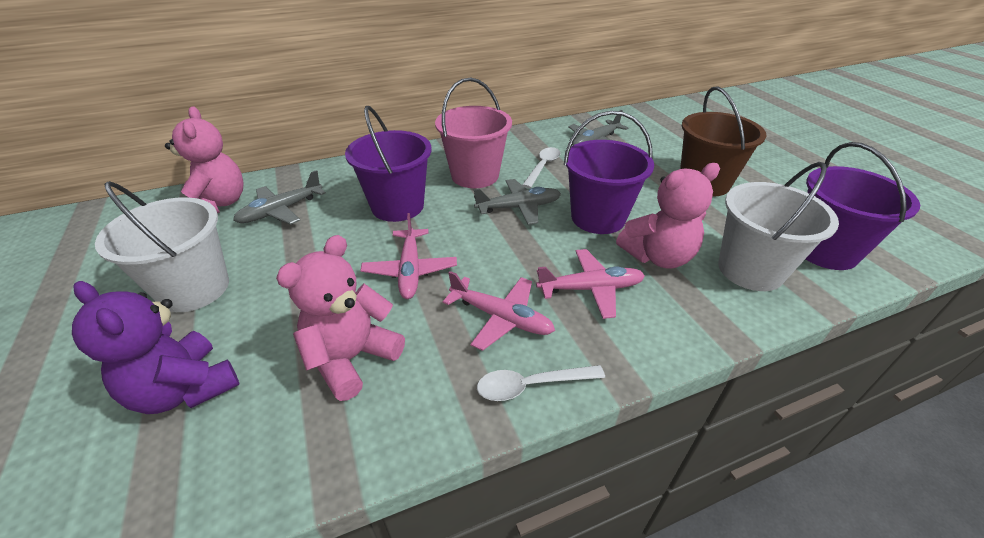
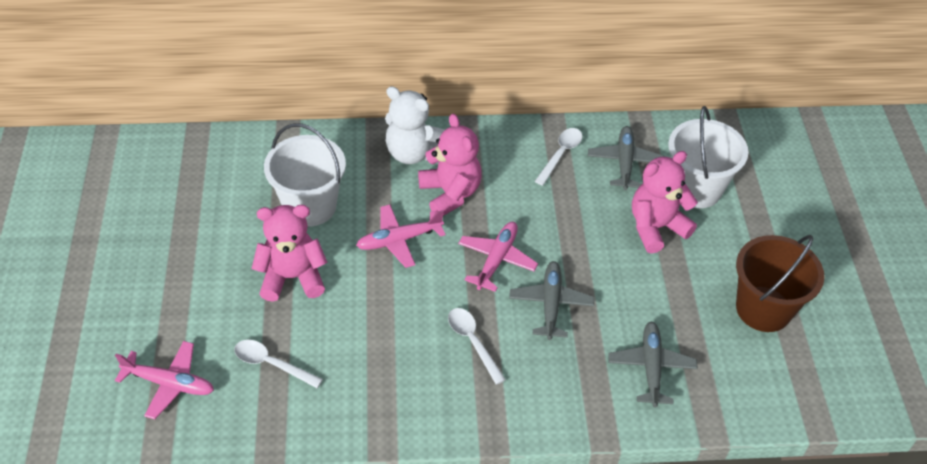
pink bucket: 1 -> 0
purple bucket: 3 -> 0
purple teddy bear: 1 -> 0
white spoon: 2 -> 3
white teddy bear: 0 -> 1

